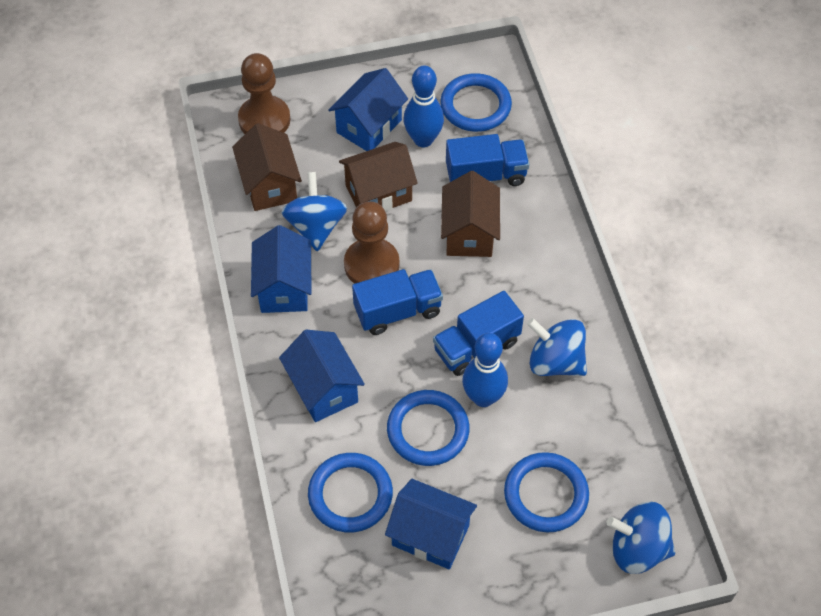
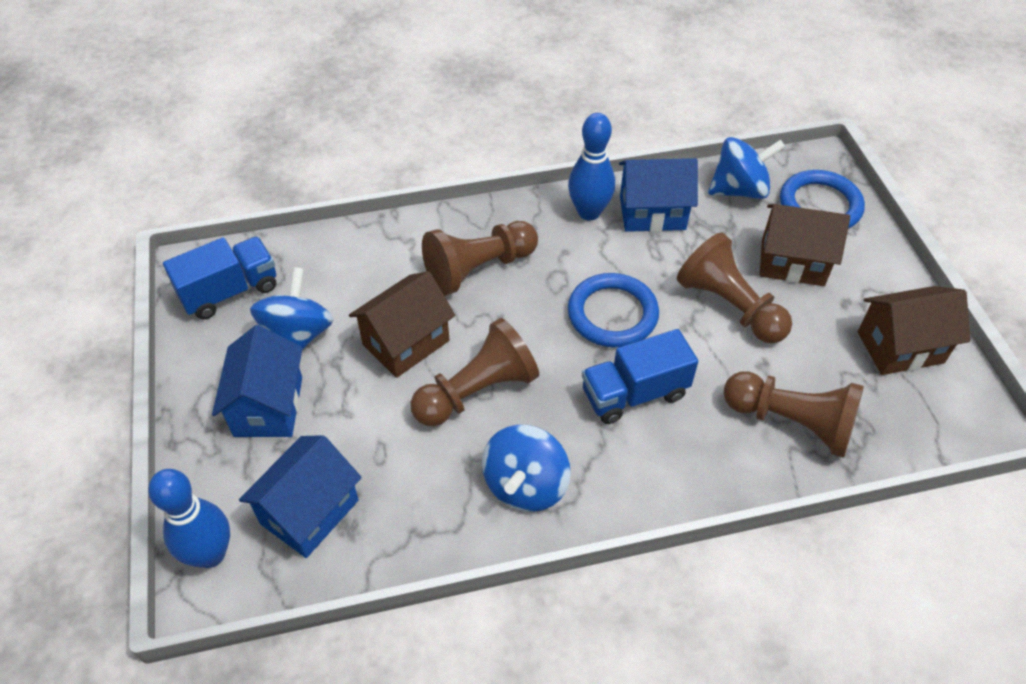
blue house: 4 -> 3
blue ring: 4 -> 2
blue truck: 3 -> 2
brown pawn: 2 -> 4

